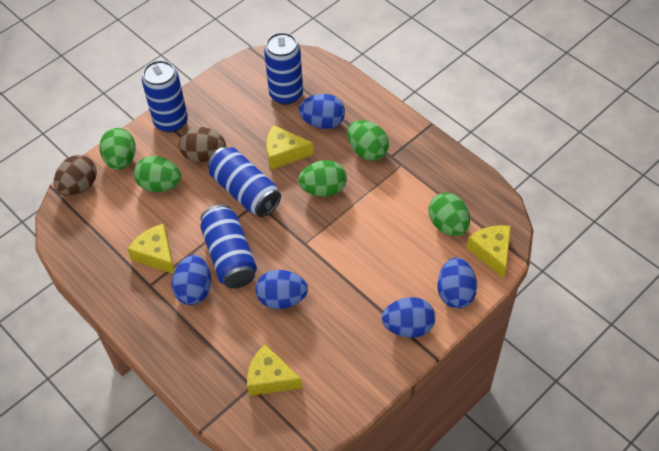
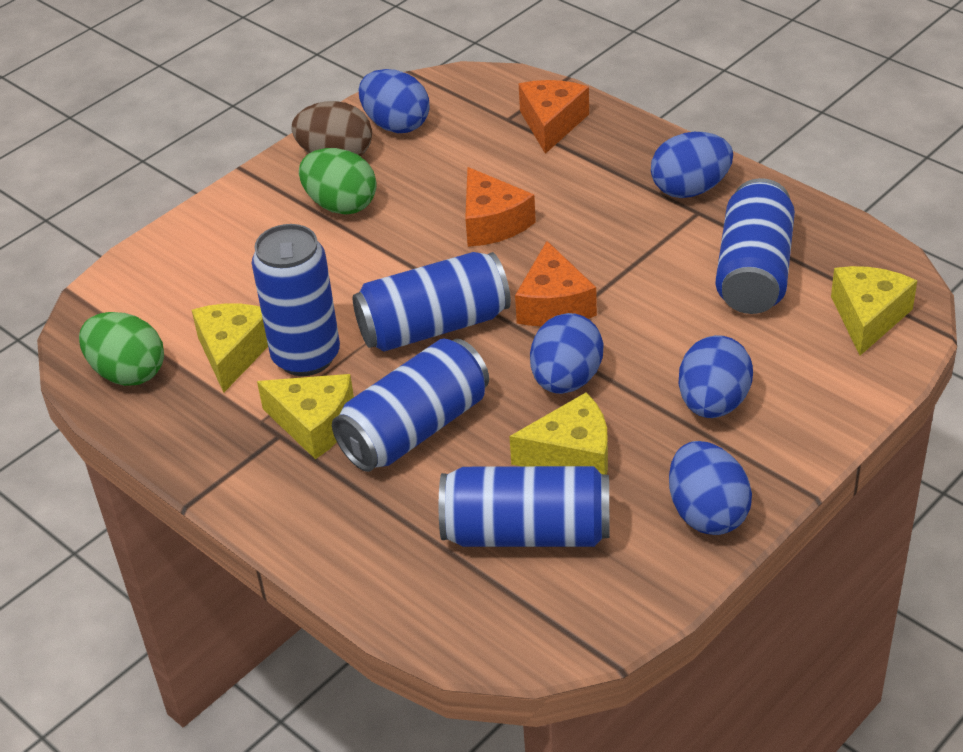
blue can: 4 -> 5
brown egg: 2 -> 1
green egg: 5 -> 2
orange cheese: 0 -> 3

